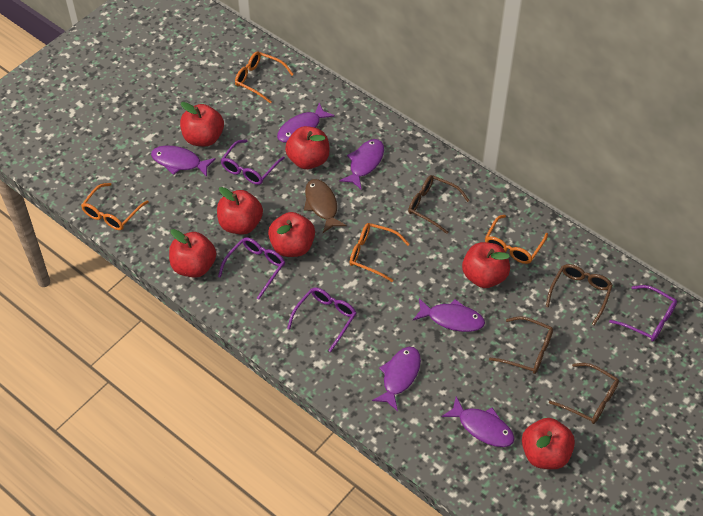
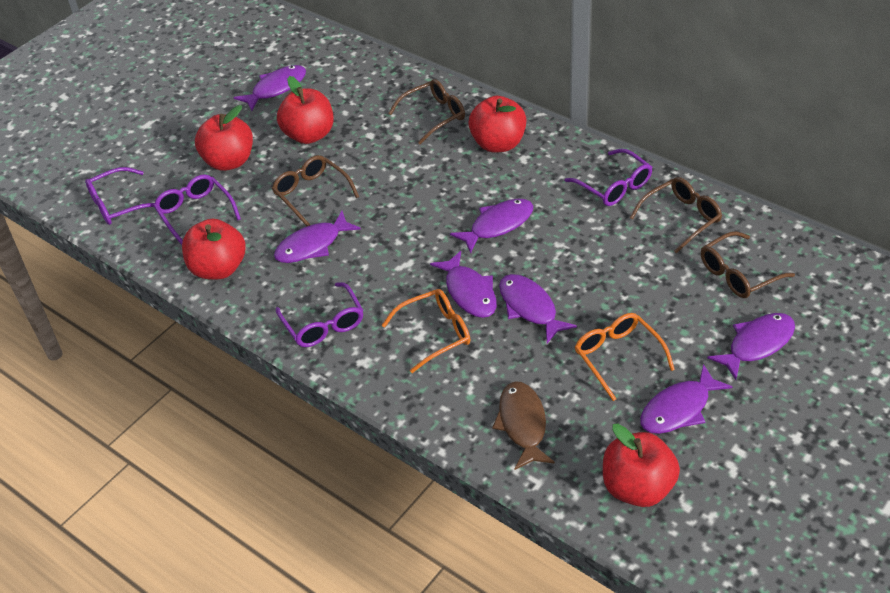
orange glasses: 4 -> 2
purple fish: 6 -> 7
red apple: 7 -> 5

